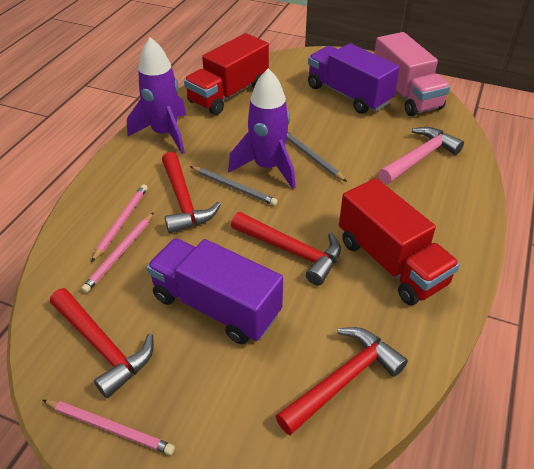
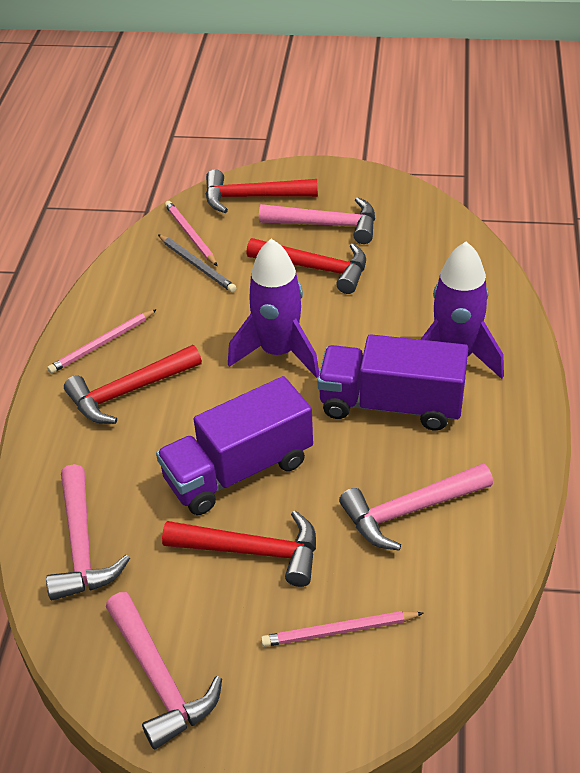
grey pencil: 2 -> 1
pink hammer: 1 -> 4
pink truck: 1 -> 0
red truck: 2 -> 0

